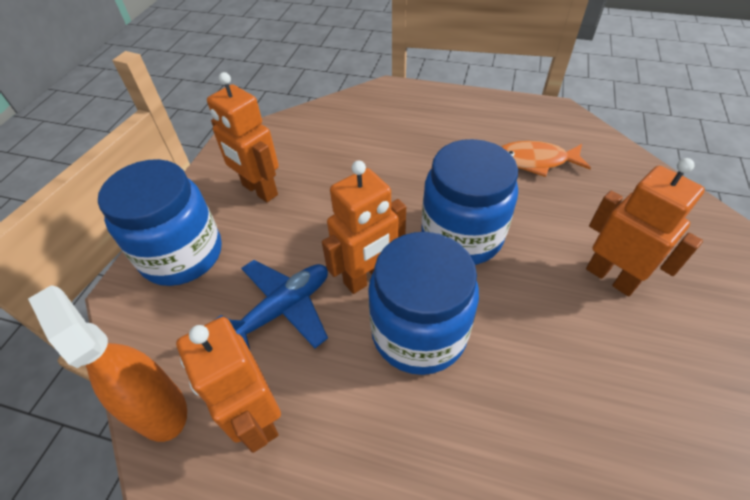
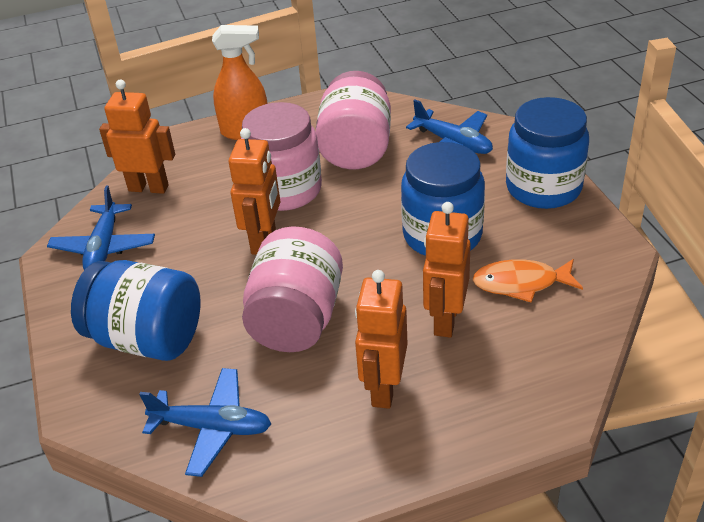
blue plane: 1 -> 3
pink jar: 0 -> 3

